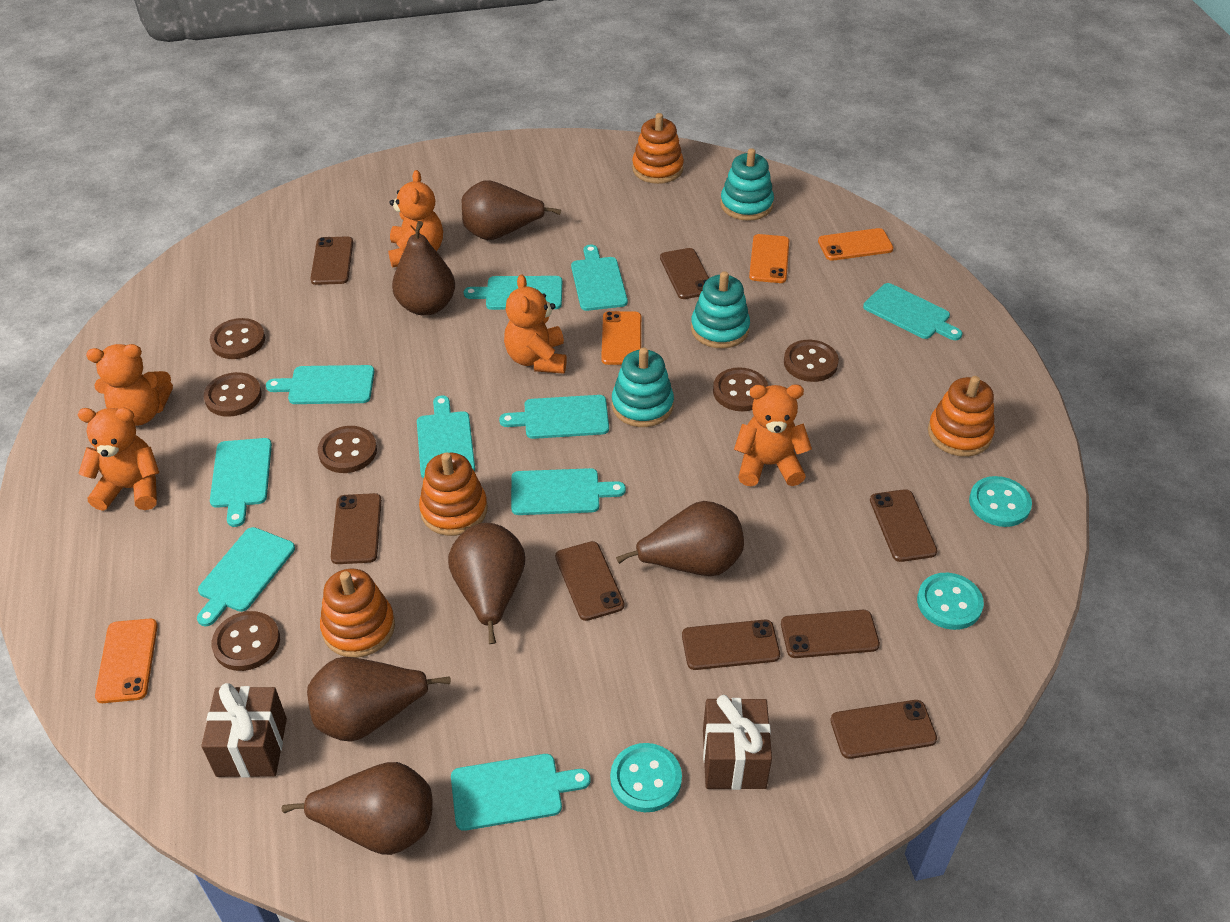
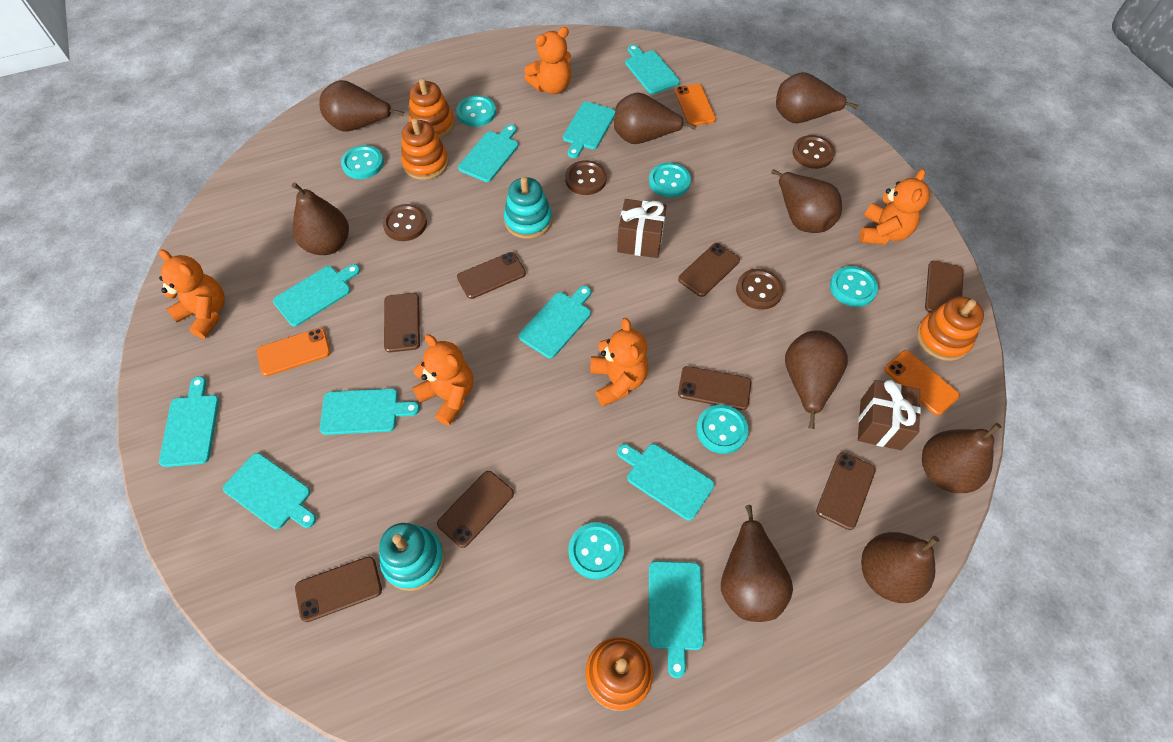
brown button: 6 -> 4
brown pear: 6 -> 9
orange phone: 4 -> 3
turquoise button: 3 -> 6
turquoise stacking toy: 3 -> 2

